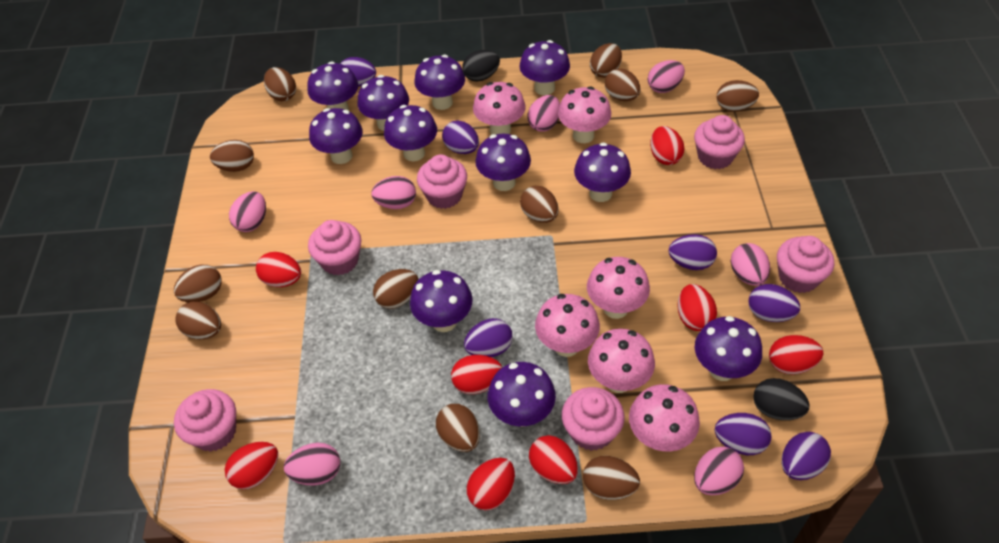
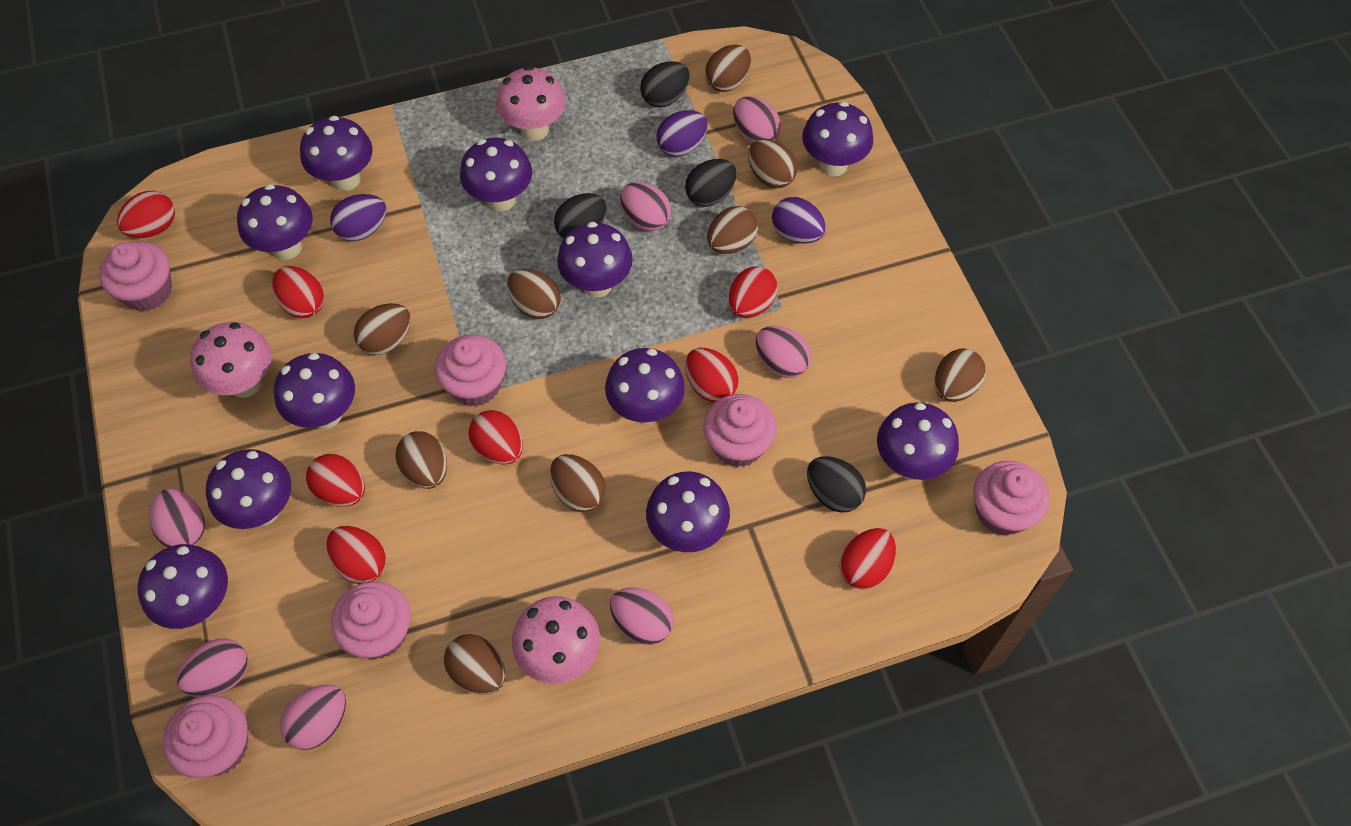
black egg: 2 -> 4
brown egg: 11 -> 9
pink mushroom: 6 -> 3
purple egg: 7 -> 3

